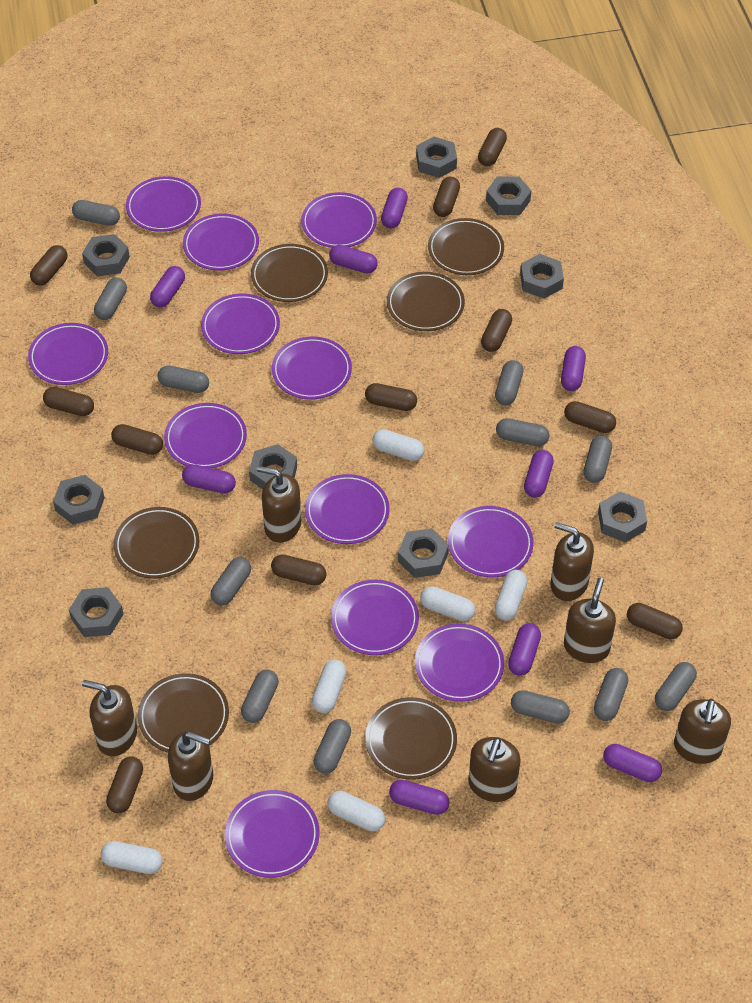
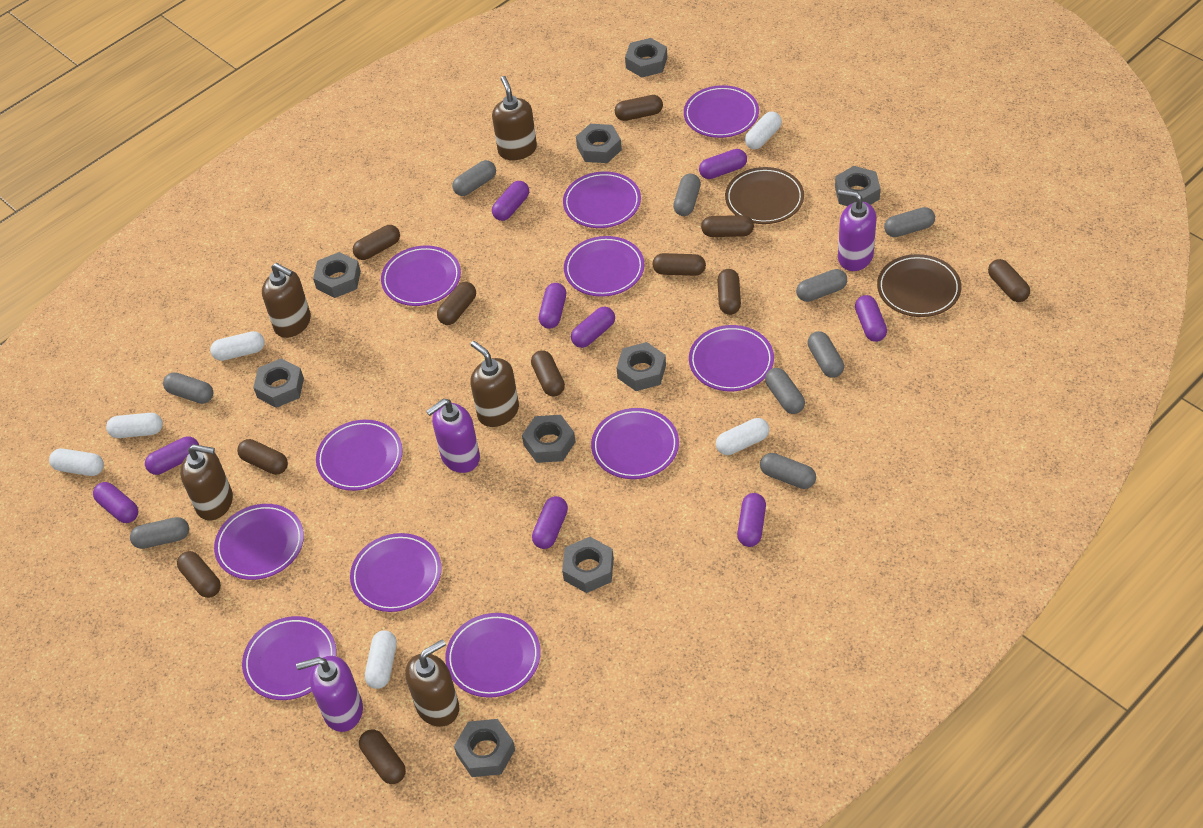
brown plate: 6 -> 2
brown soap dispenser: 7 -> 5
grey capsule: 12 -> 9
purple plate: 12 -> 11
purple soap dispenser: 0 -> 3

